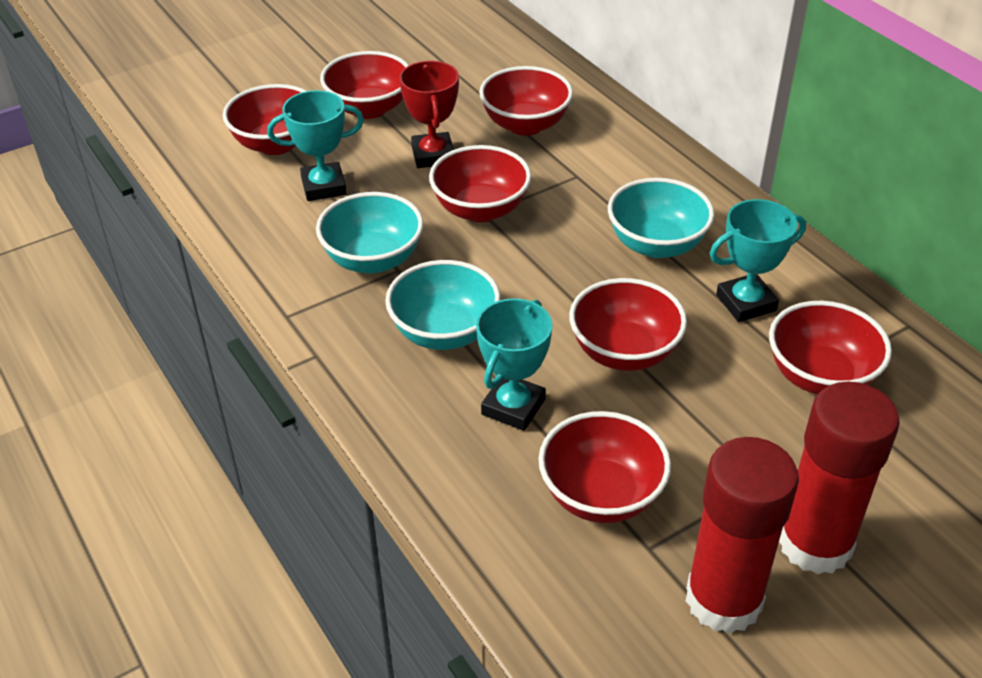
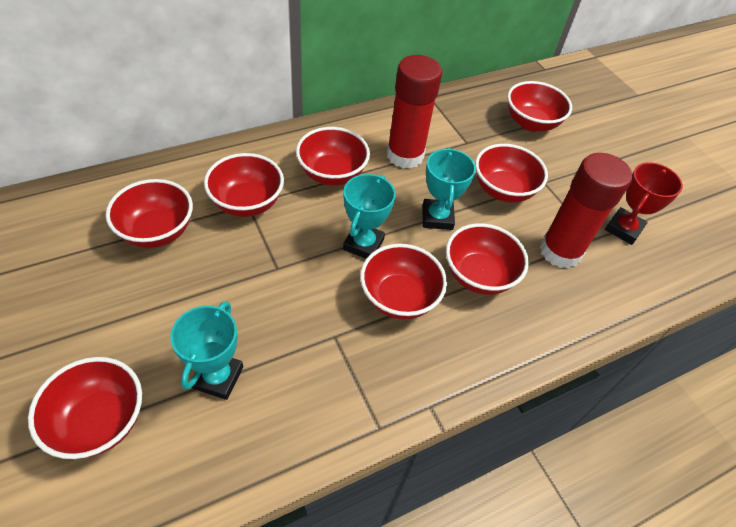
red bowl: 7 -> 8
turquoise bowl: 3 -> 0

